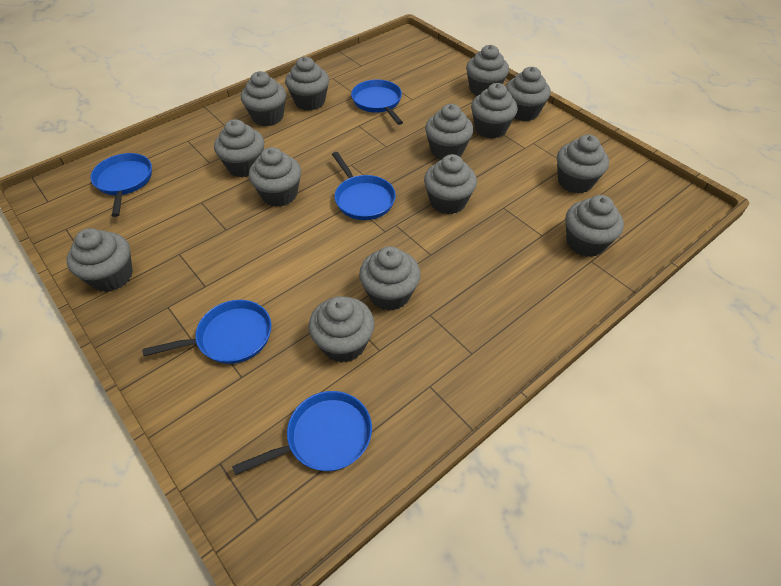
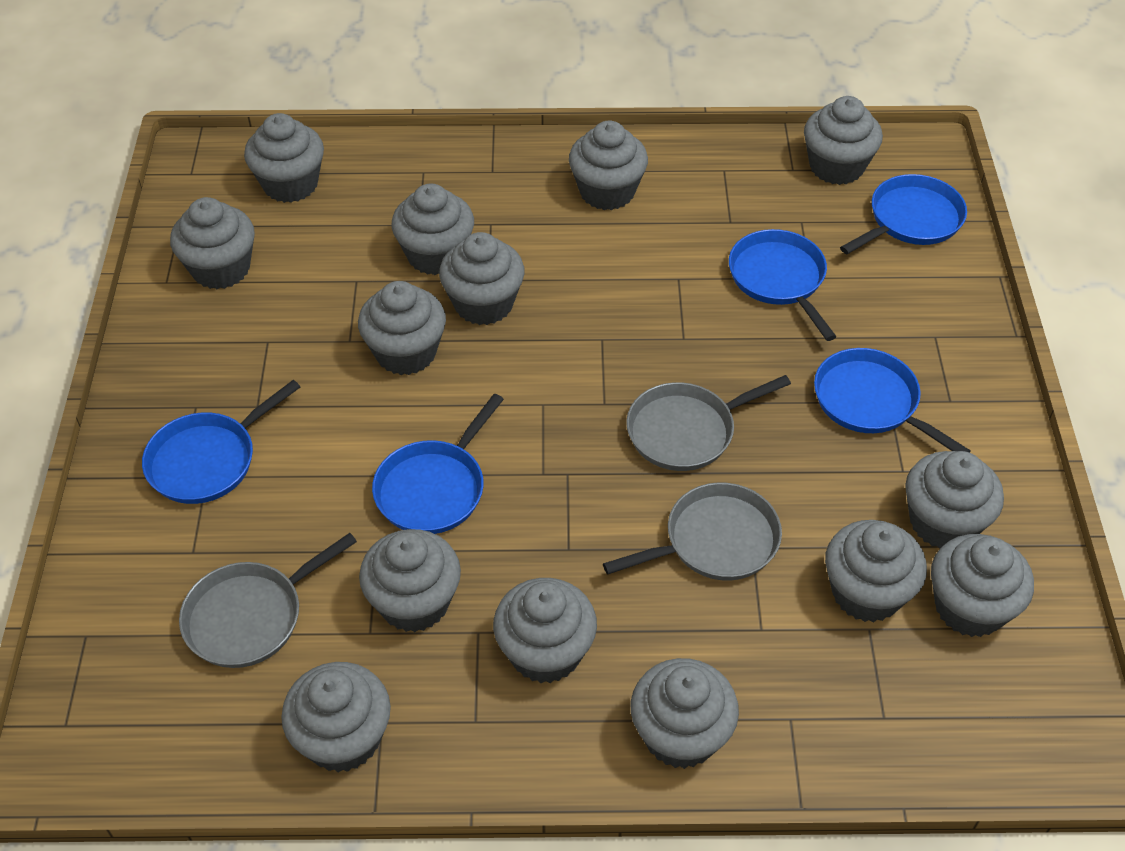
grey pan: 0 -> 3

